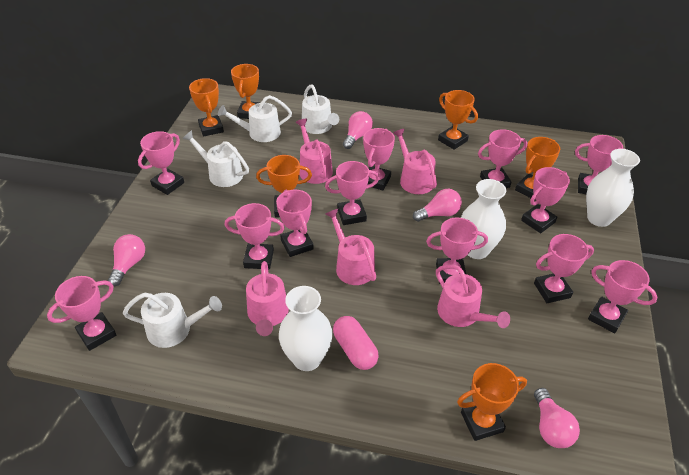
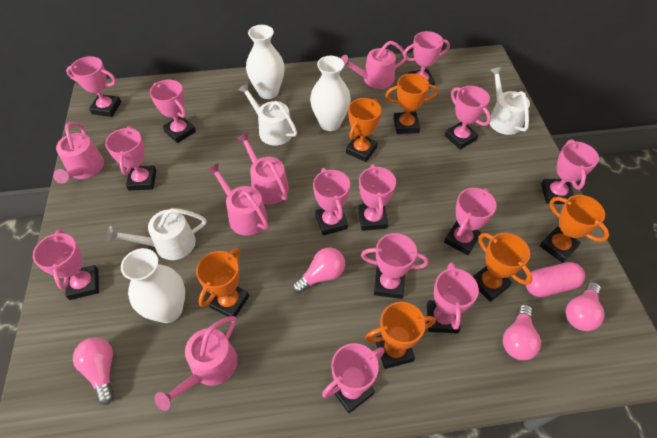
pink trophy: 12 -> 13
white watering can: 4 -> 3

